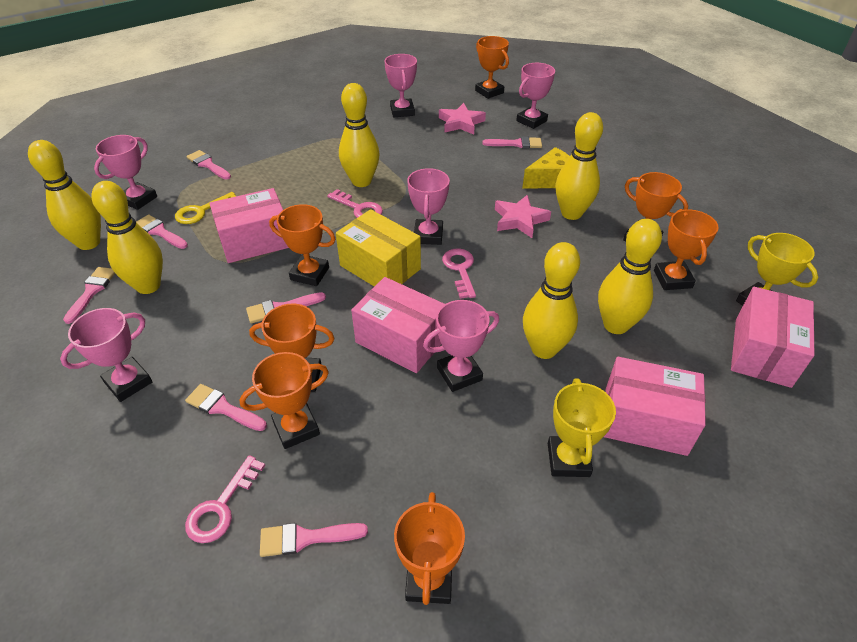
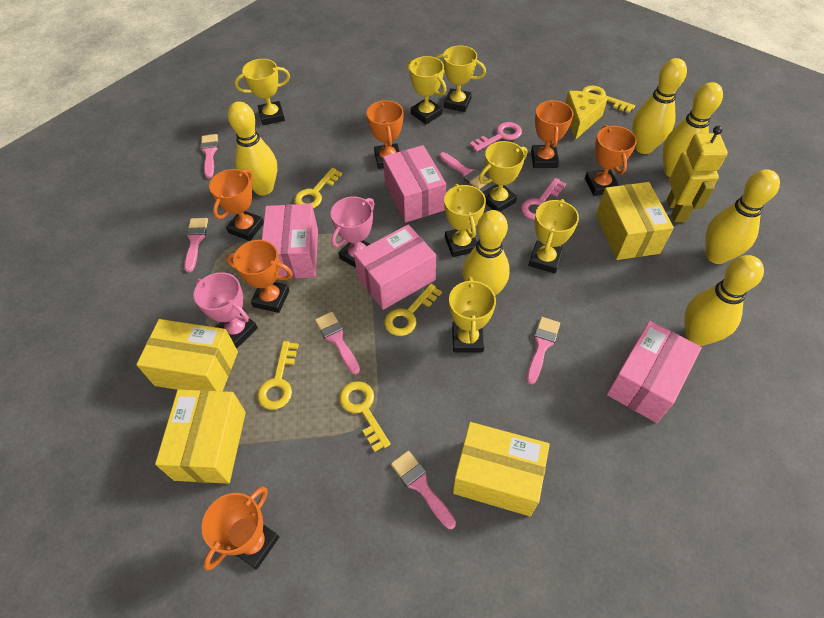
orange trophy: 7 -> 6
pink brush: 7 -> 6
pink key: 3 -> 2
pink star: 2 -> 0
pink trophy: 6 -> 2
yellow box: 1 -> 4
yellow key: 1 -> 5
yellow robot: 0 -> 1
yellow trophy: 2 -> 7

